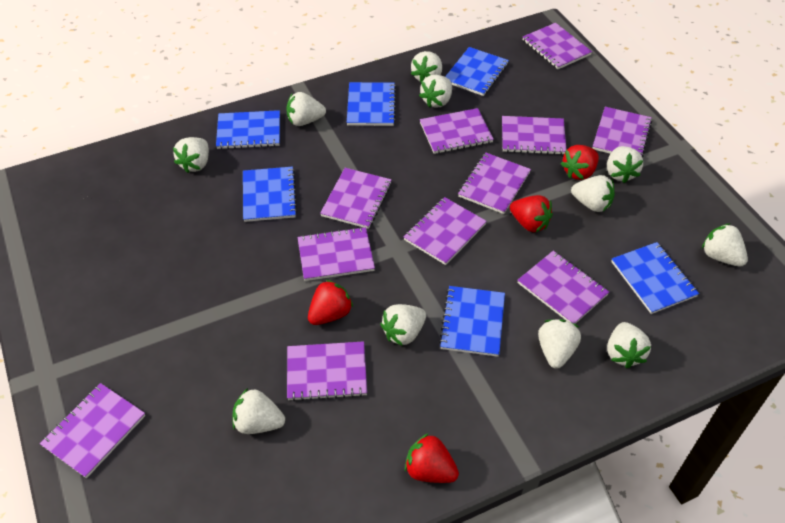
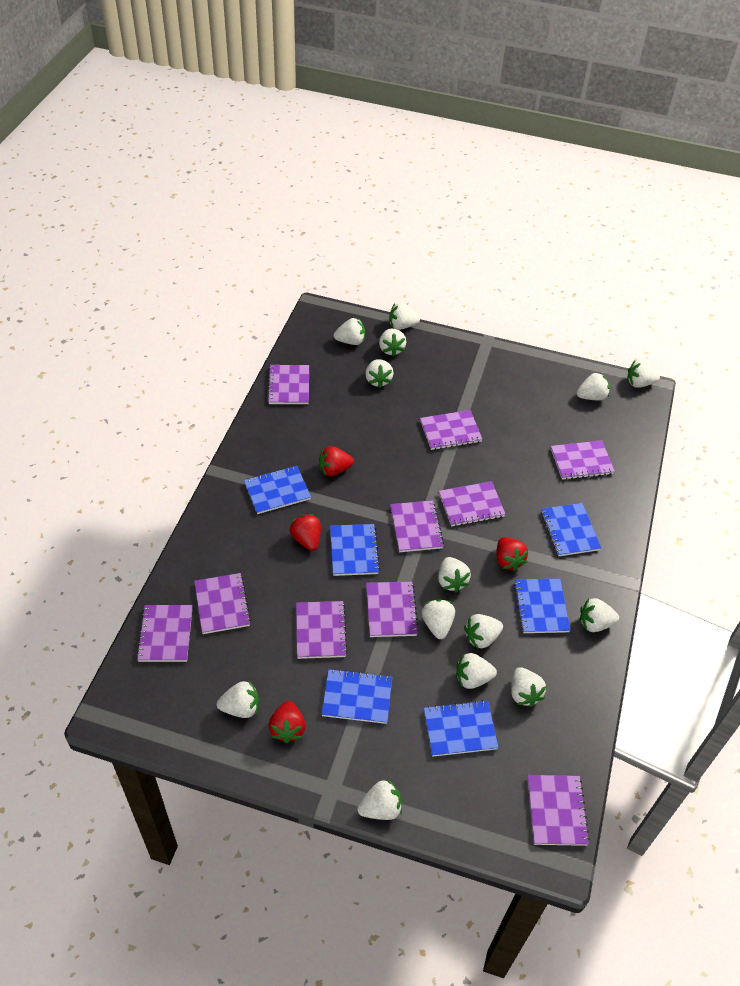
purple notebook: 11 -> 10
white strawberry: 11 -> 14

